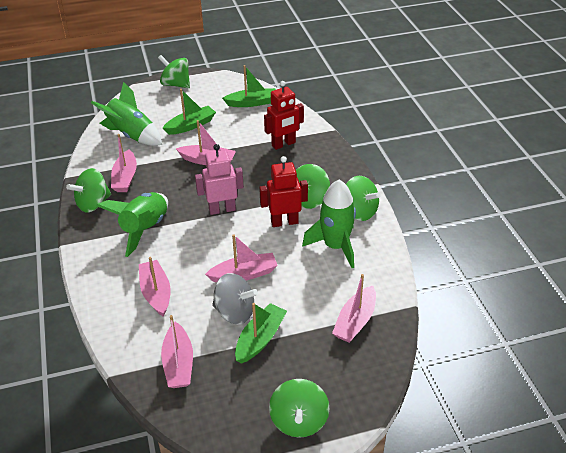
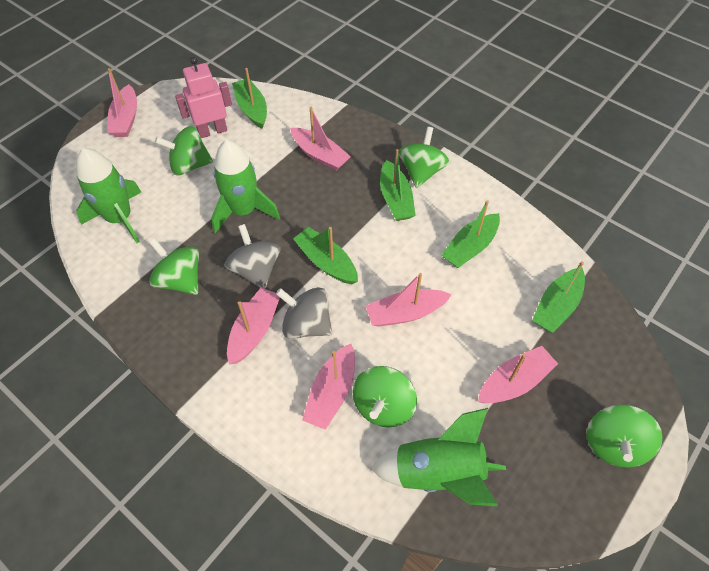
green boat: 3 -> 5
grey spinning top: 1 -> 2
red robot: 2 -> 0

